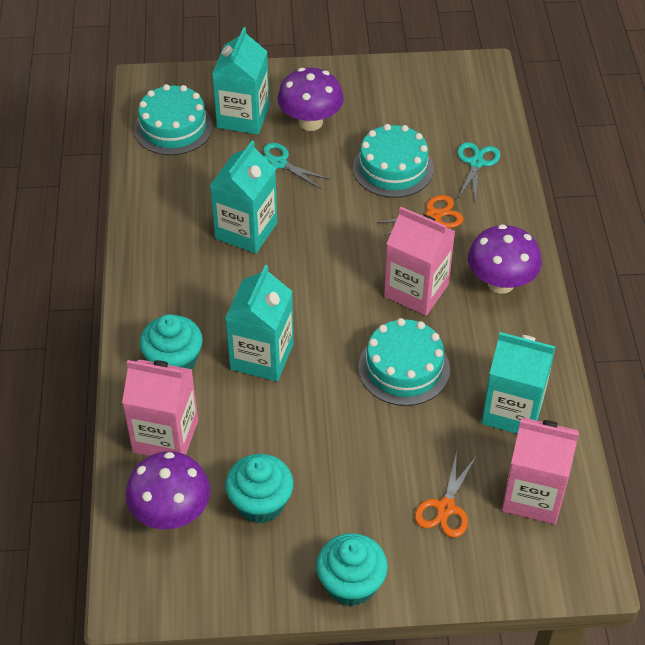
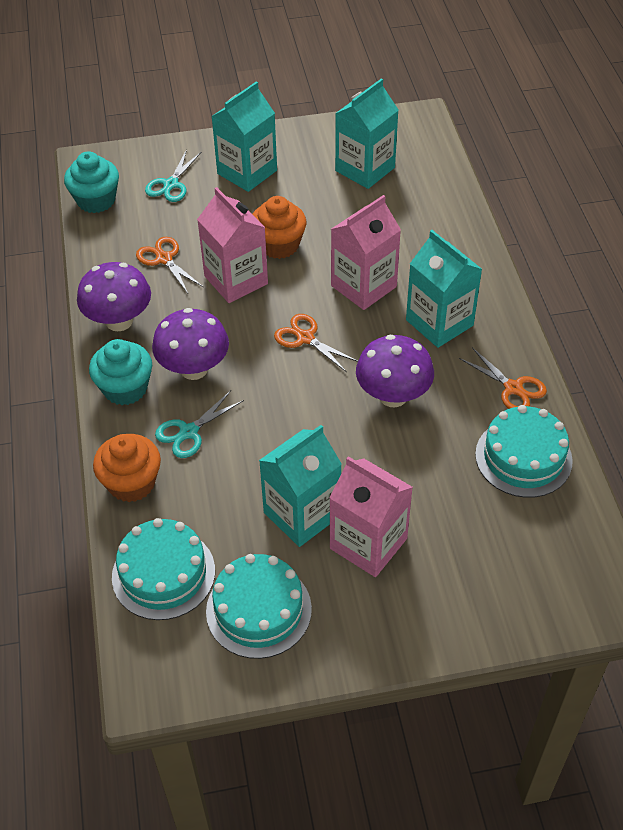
orange cupcake: 0 -> 2
orange scissors: 2 -> 3
turquoise cupcake: 3 -> 2

